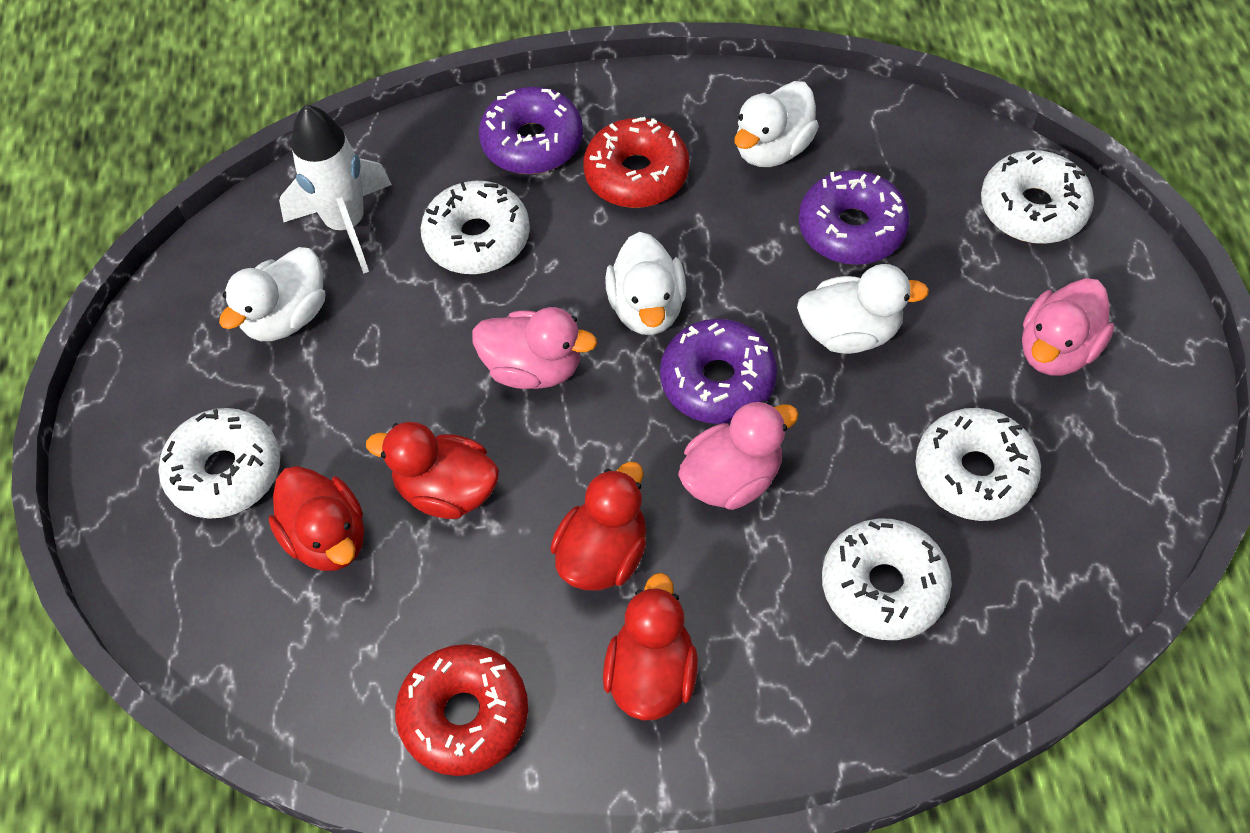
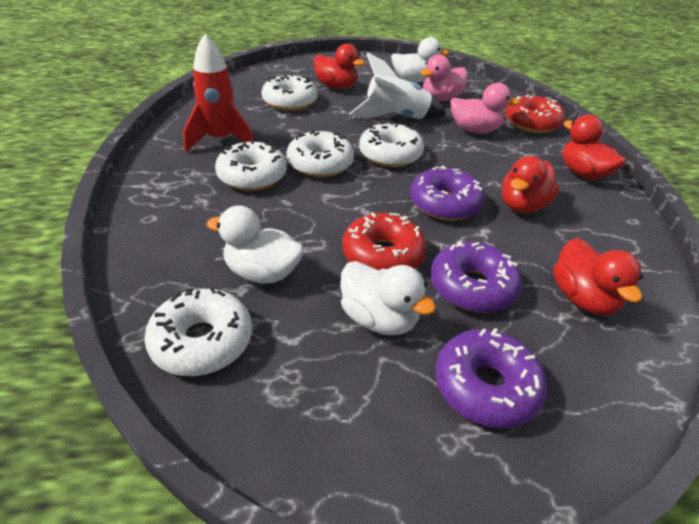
pink duck: 3 -> 2
red rocket: 0 -> 1
white duck: 4 -> 3

